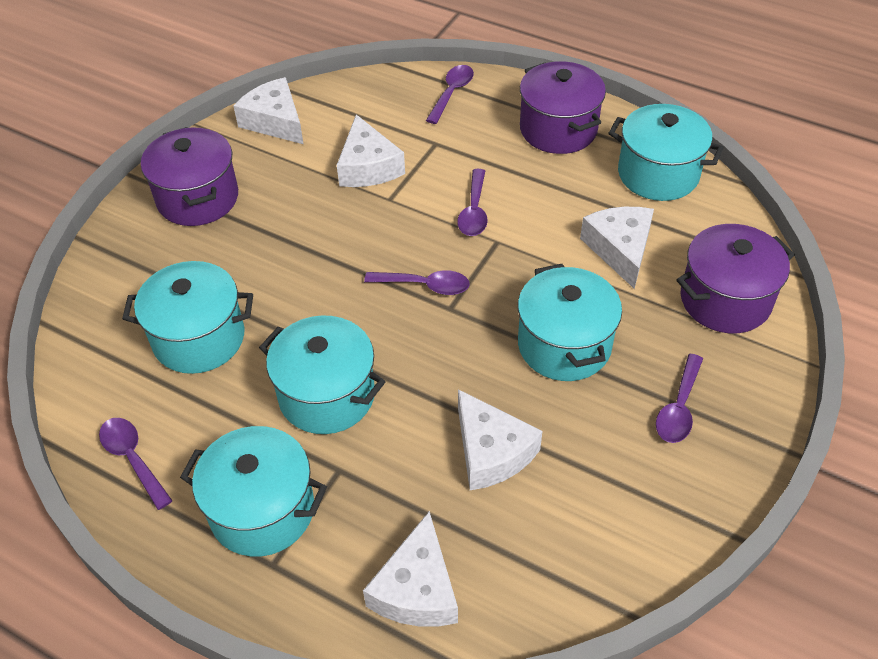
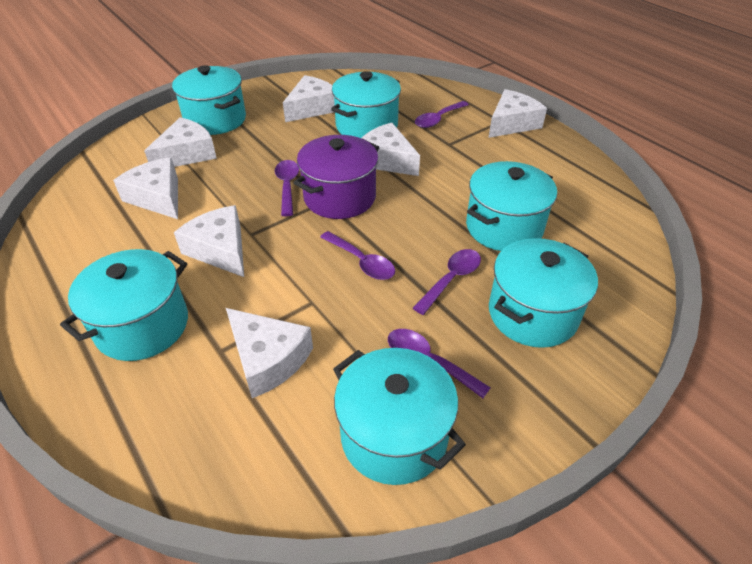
purple pot: 3 -> 1
turquoise pot: 5 -> 6
white cheese: 5 -> 7

